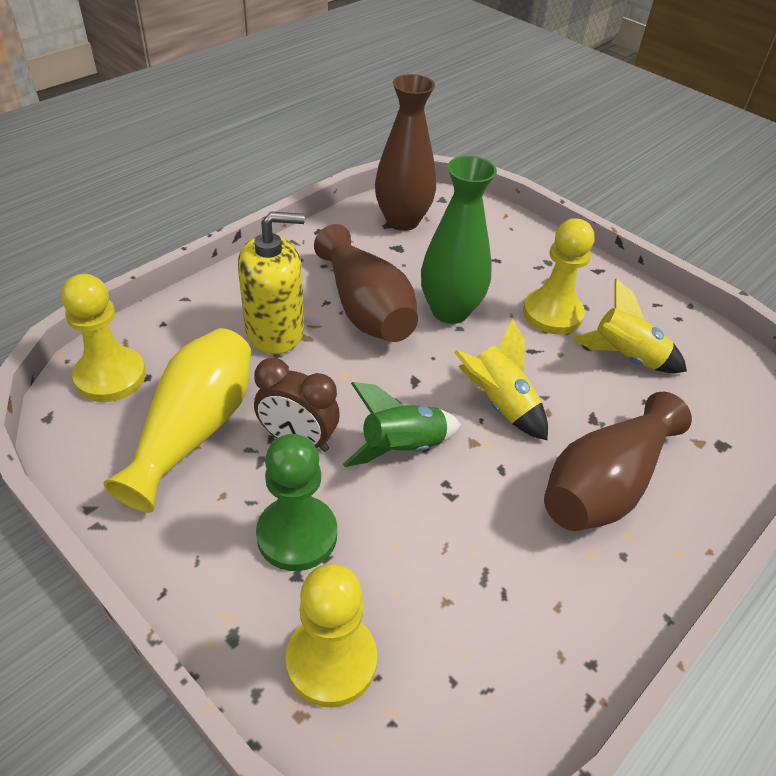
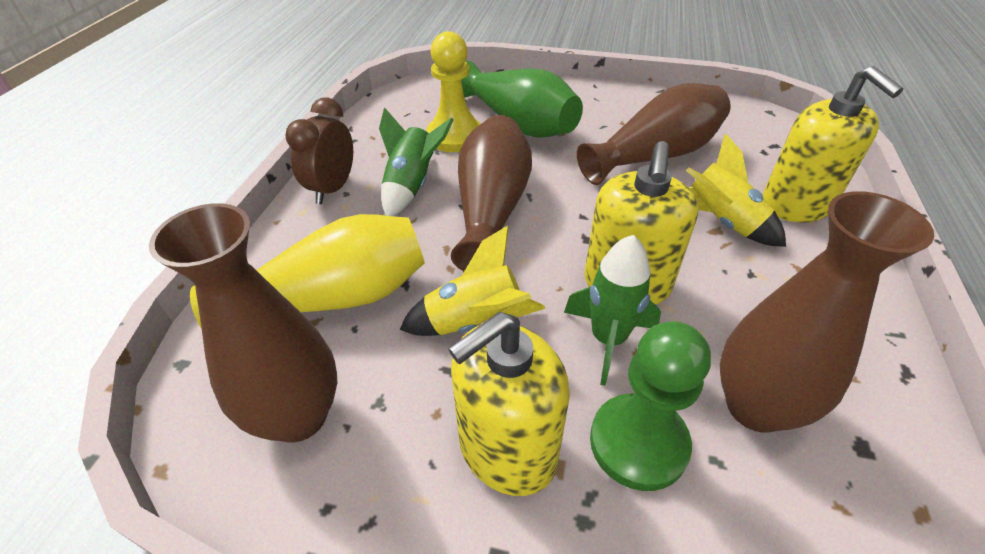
brown vase: 3 -> 4
green rocket: 1 -> 2
yellow pawn: 3 -> 1
yellow soap dispenser: 1 -> 3

